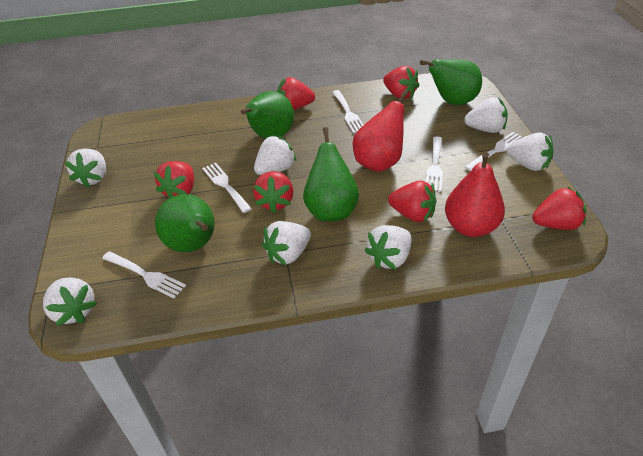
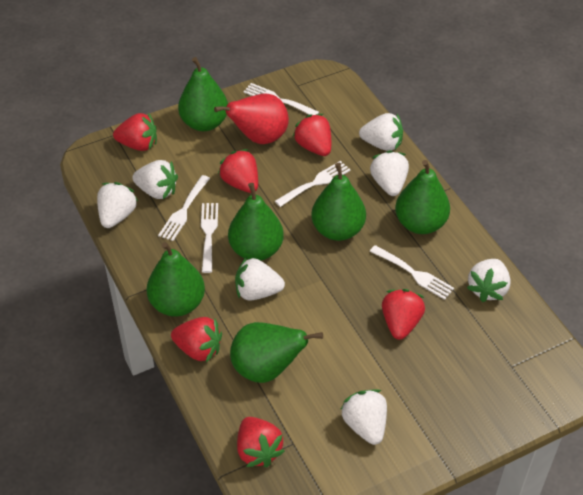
green pear: 4 -> 6
red pear: 2 -> 1

